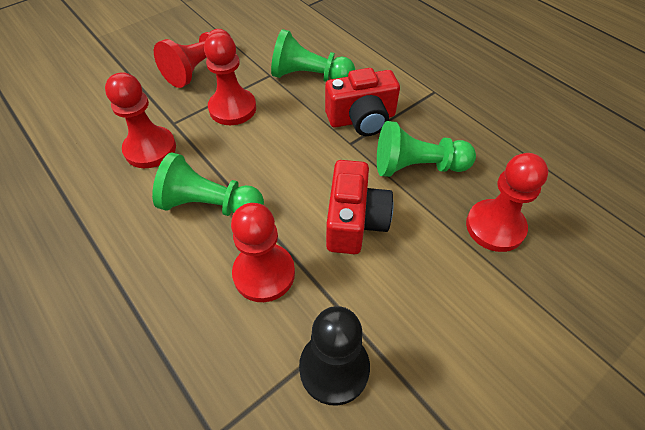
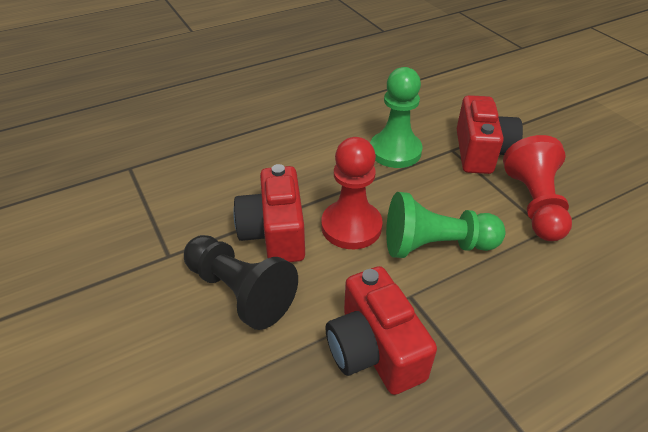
green pawn: 3 -> 2
red camera: 2 -> 3
red pawn: 5 -> 2

